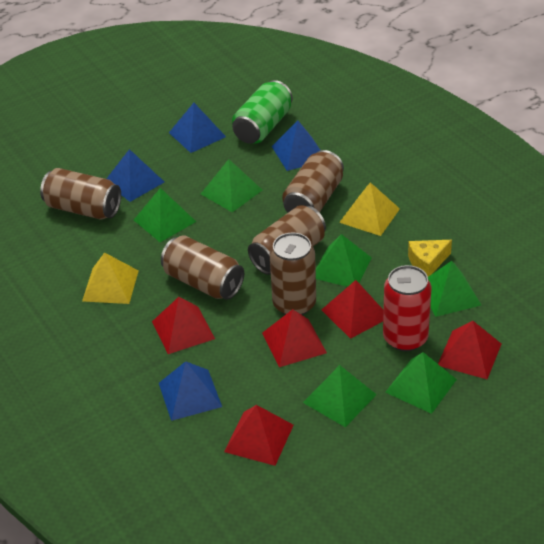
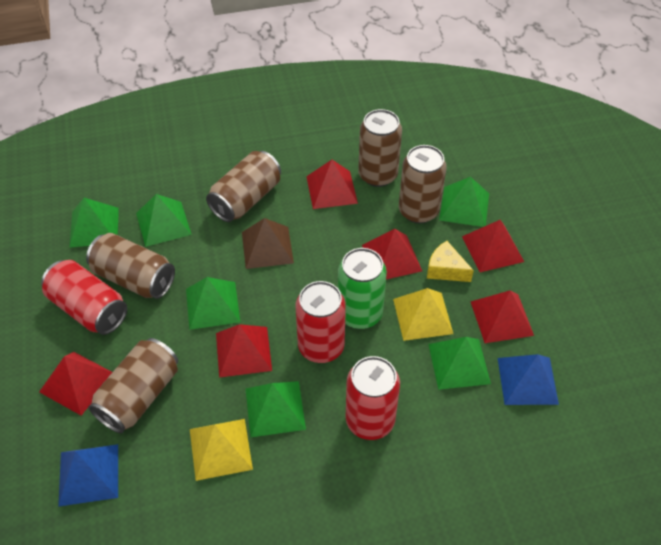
blue pyramid: 4 -> 2
brown pyramid: 0 -> 1
red can: 1 -> 3
red pyramid: 5 -> 6

